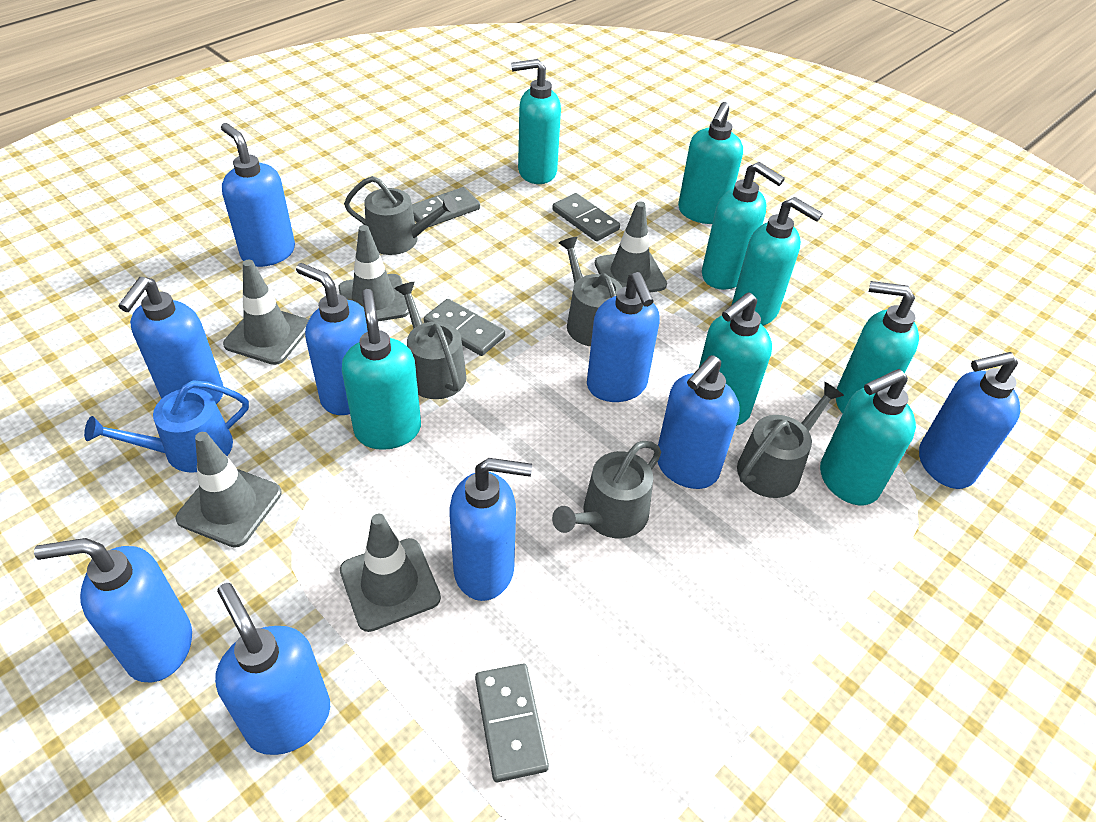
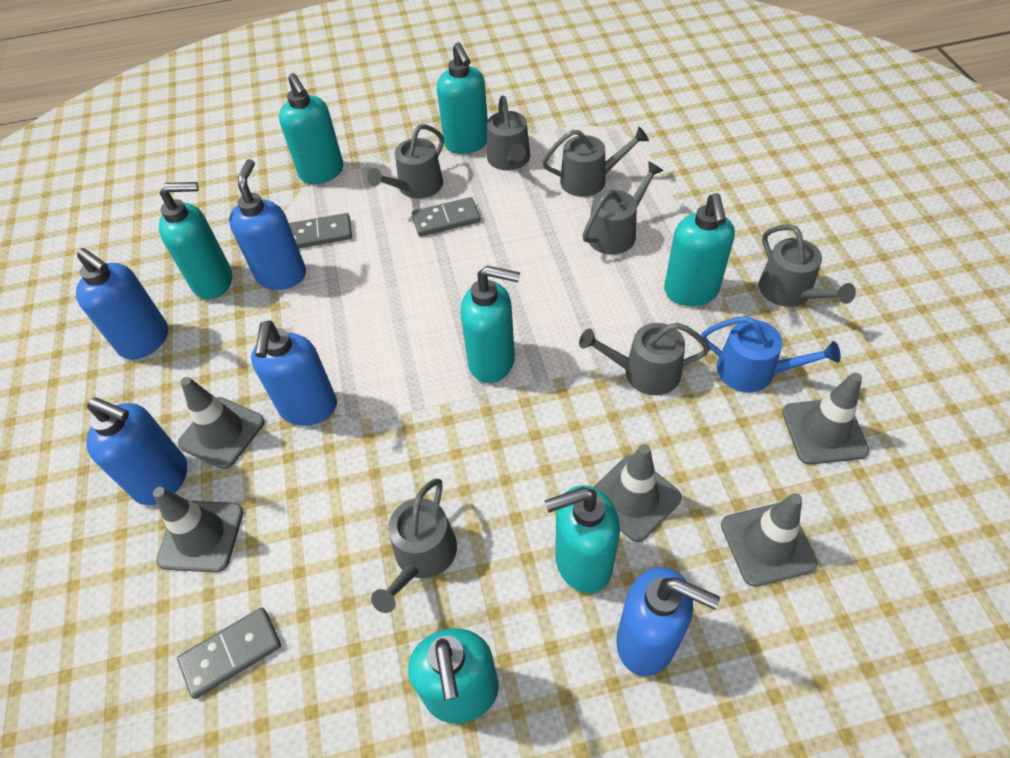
blue soap dispenser: 9 -> 5
grey domino: 4 -> 3
grey watering can: 5 -> 7
turquoise soap dispenser: 8 -> 7

